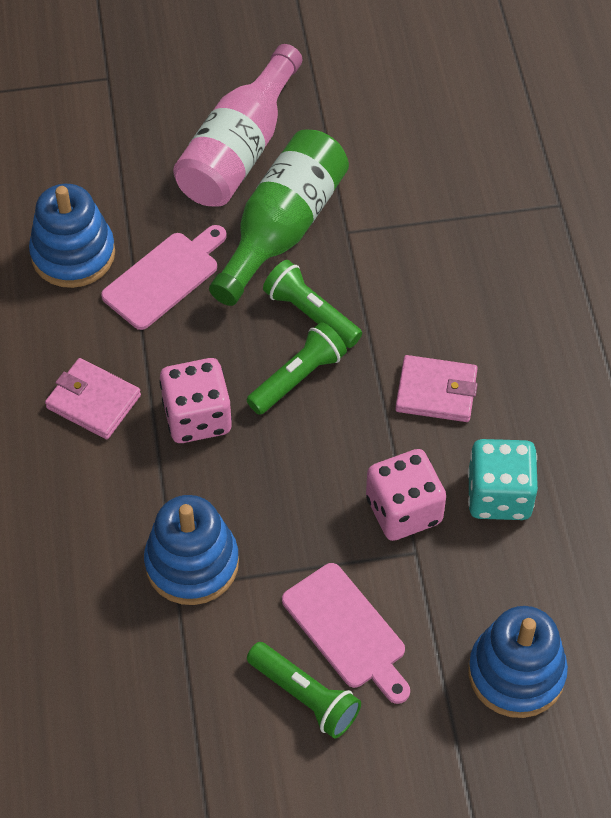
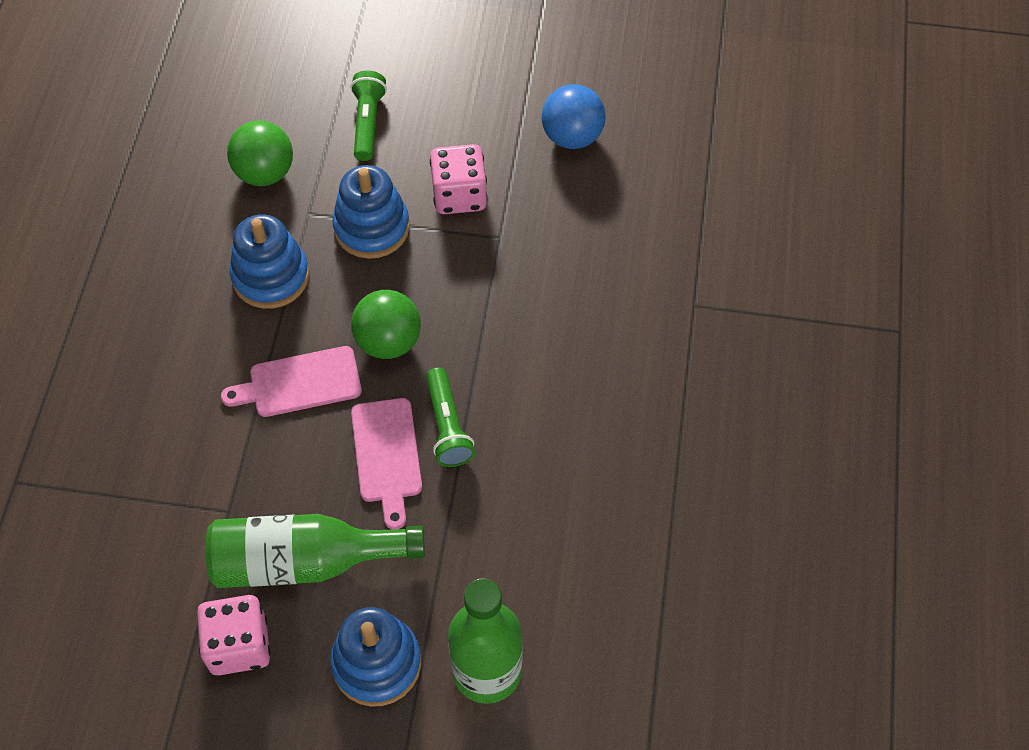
blue ball: 0 -> 1
green ball: 0 -> 2
green bottle: 1 -> 2
green flashlight: 3 -> 2
pink bottle: 1 -> 0
pink wallet: 2 -> 0
turquoise dice: 1 -> 0

